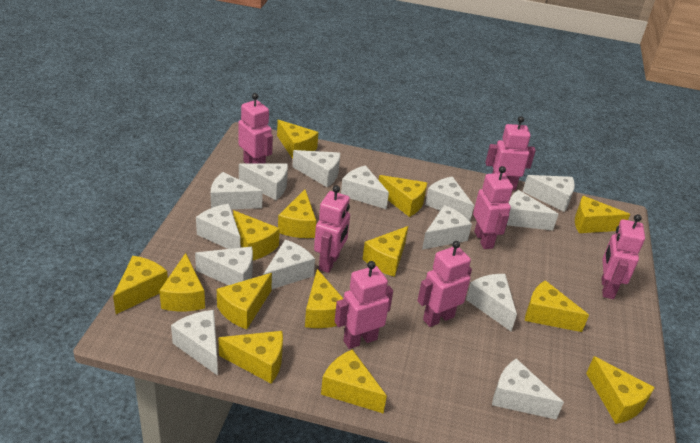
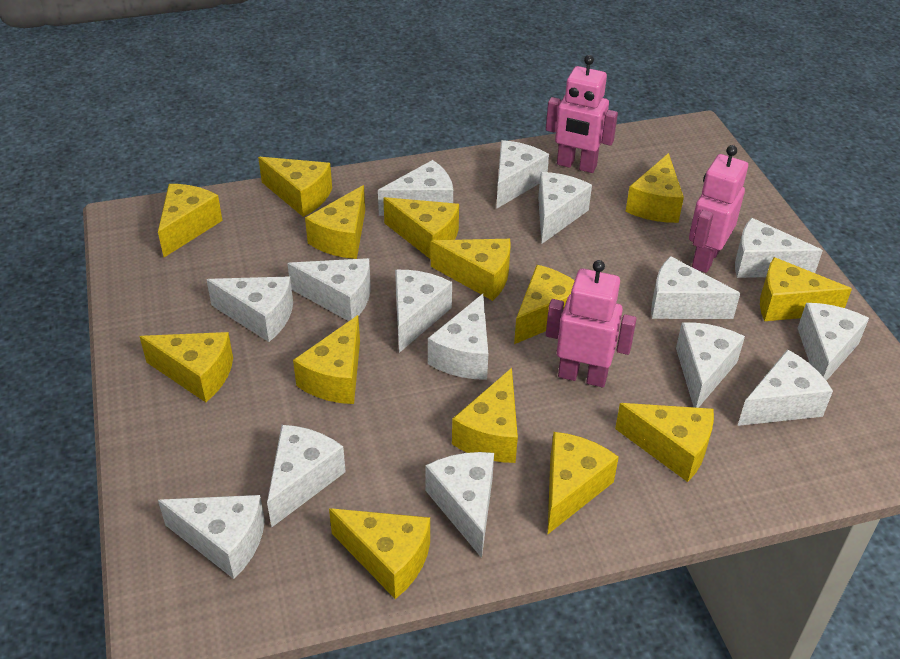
pink robot: 7 -> 3
white cheese: 14 -> 15

